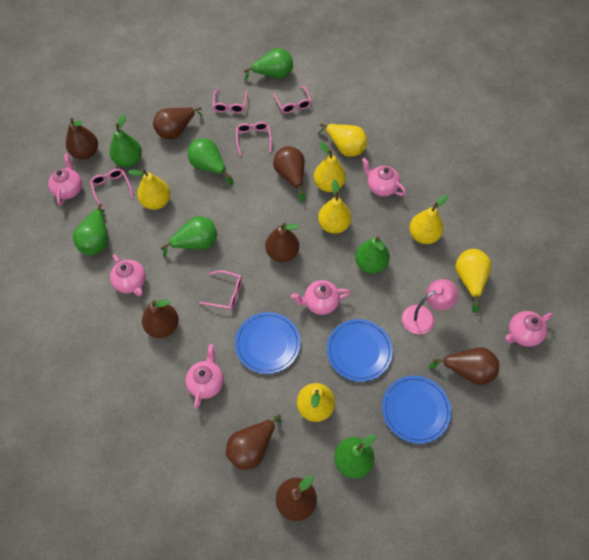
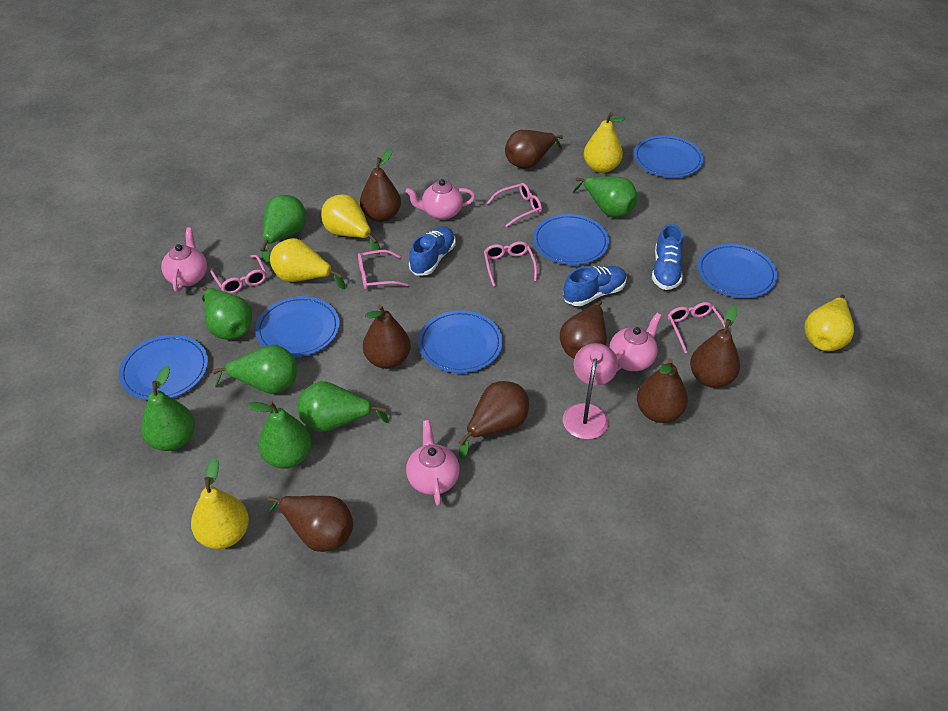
blue plate: 3 -> 6
blue shoe: 0 -> 3
pink teapot: 6 -> 4
yellow pear: 7 -> 5

